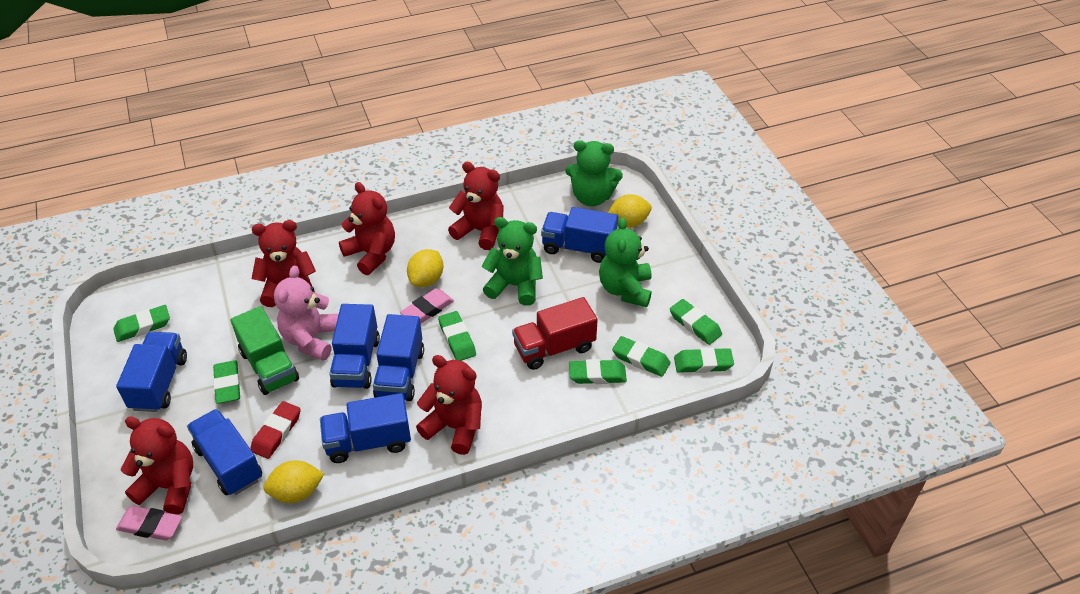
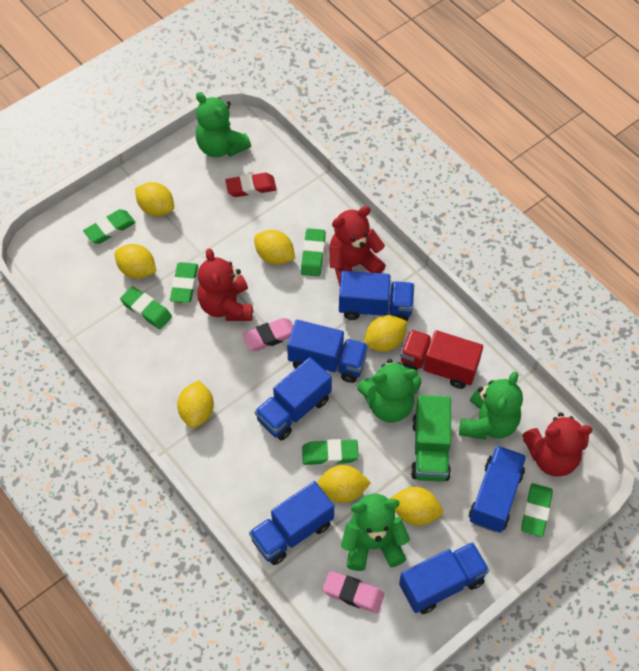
green eraser: 7 -> 6
green teddy bear: 3 -> 4
pink teddy bear: 1 -> 0
red teddy bear: 5 -> 3
yellow lemon: 3 -> 7

